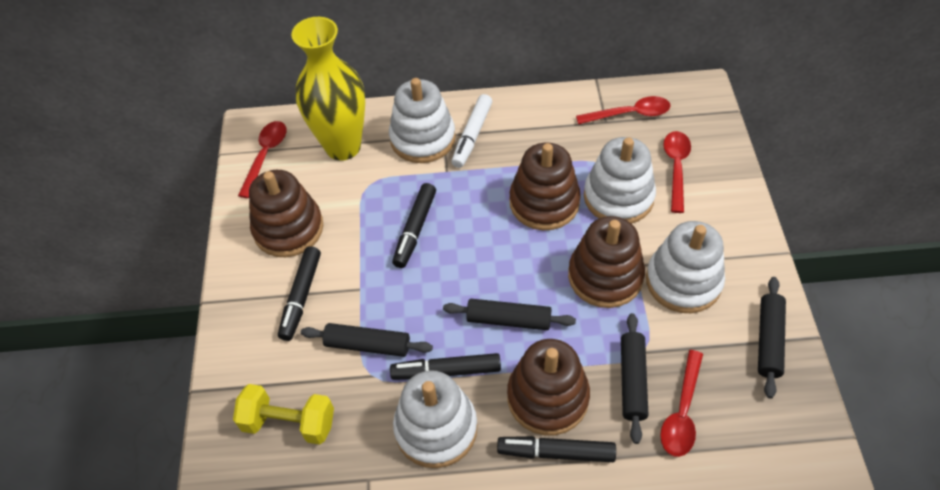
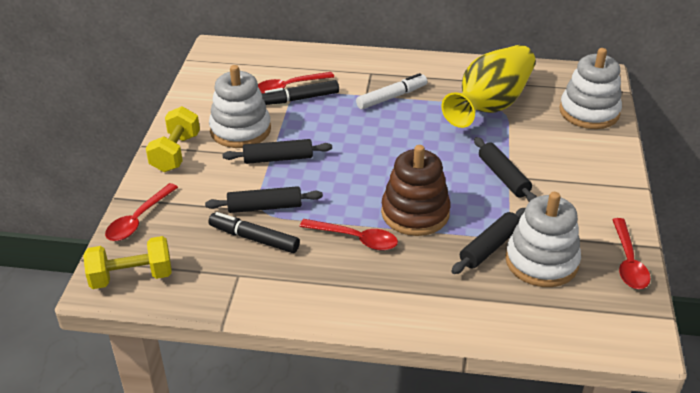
black marker: 4 -> 2
brown stacking toy: 4 -> 1
white stacking toy: 4 -> 3
yellow dumbbell: 1 -> 2

